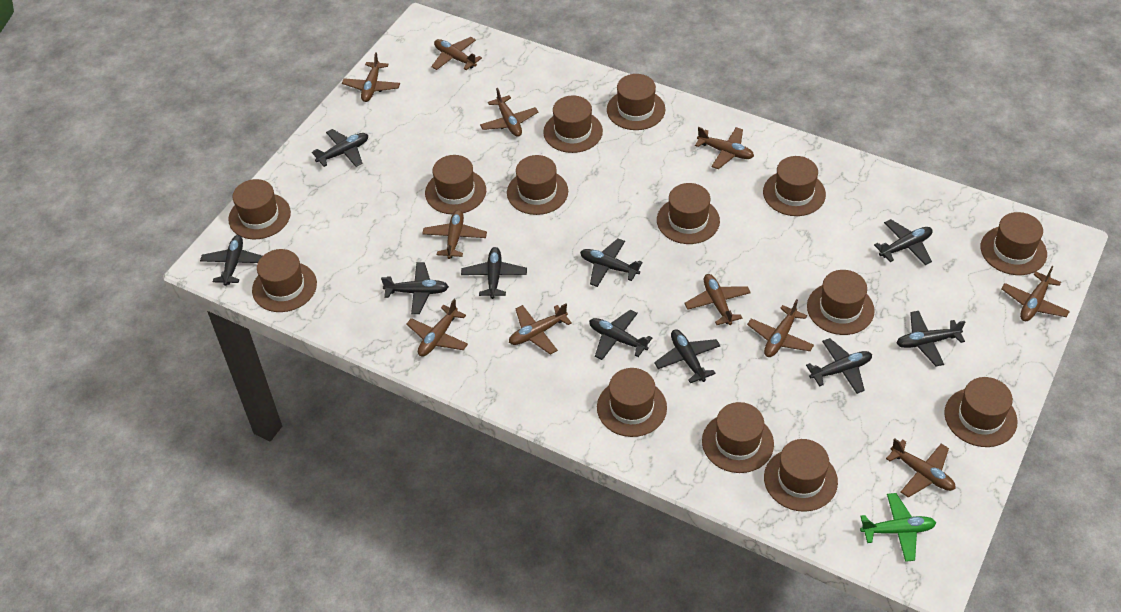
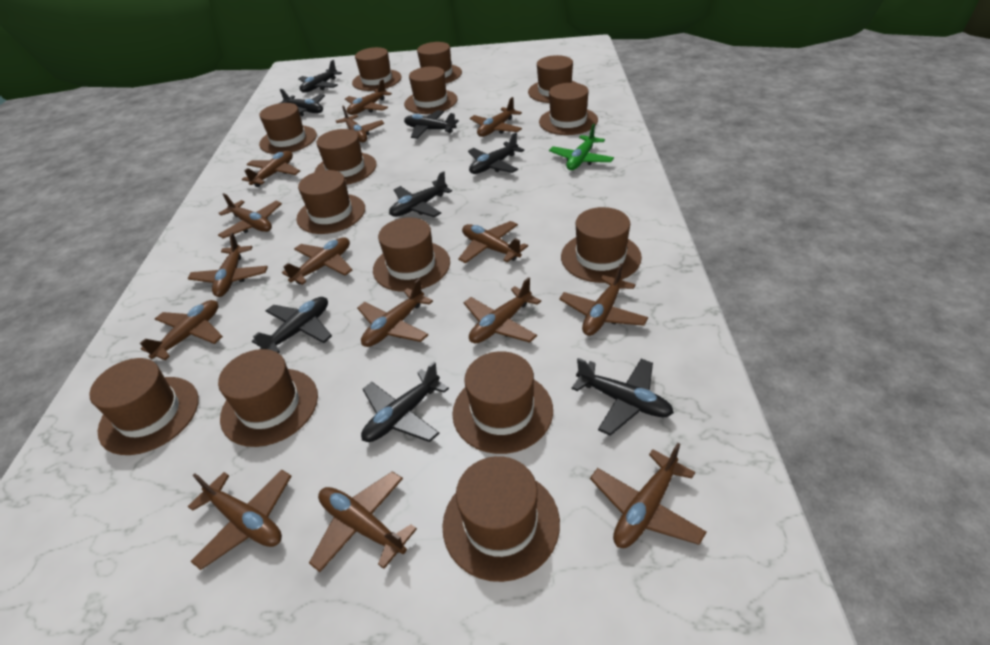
black plane: 10 -> 8
brown plane: 11 -> 15

